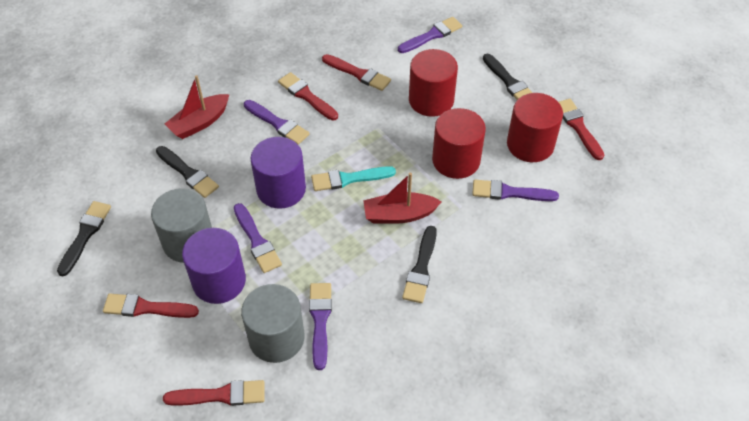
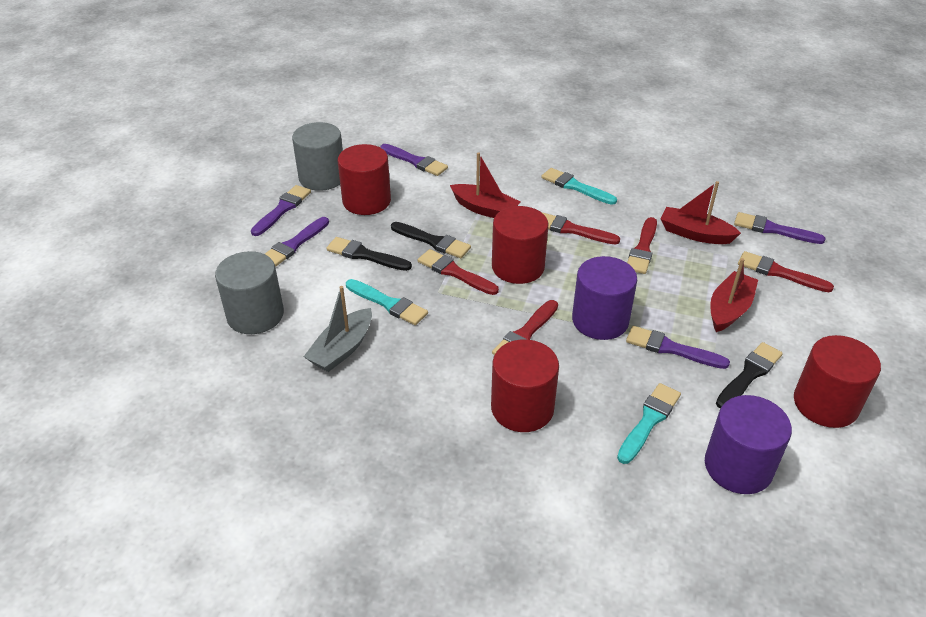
black brush: 4 -> 3
grey boat: 0 -> 1
red boat: 2 -> 3
red cylinder: 3 -> 4
turquoise brush: 1 -> 3

